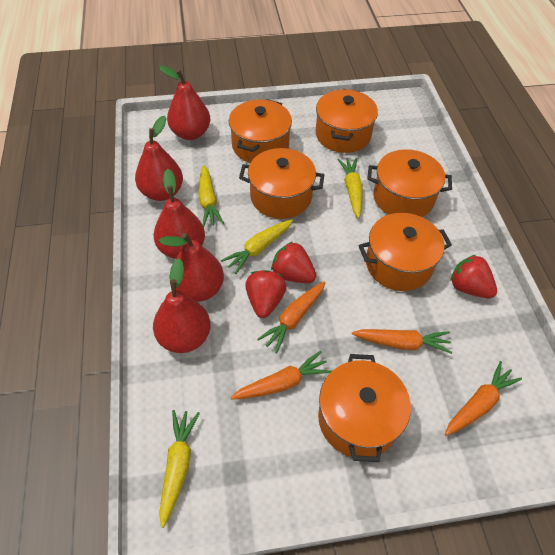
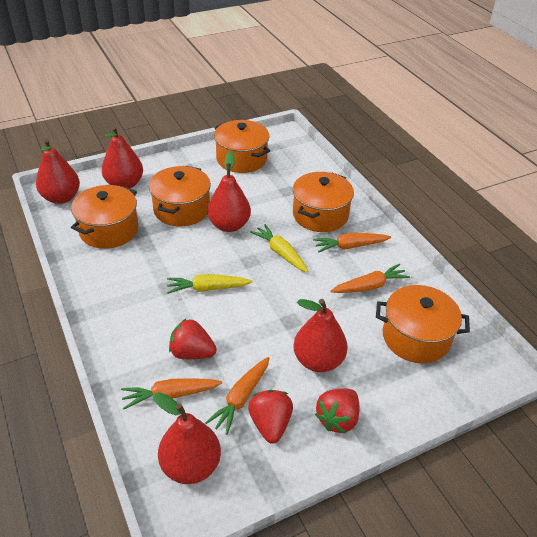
orange pot: 6 -> 5
yellow carrot: 4 -> 2

